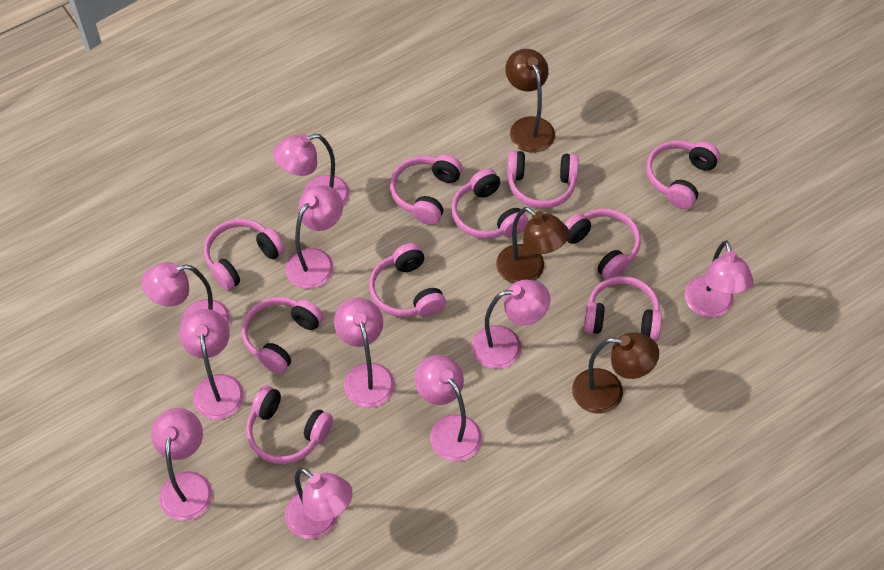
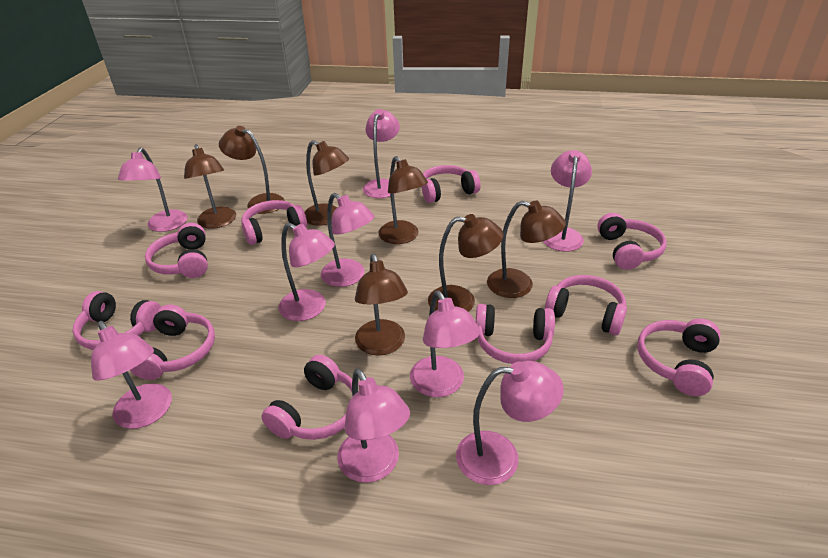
brown lamp: 3 -> 7
pink lamp: 10 -> 9

